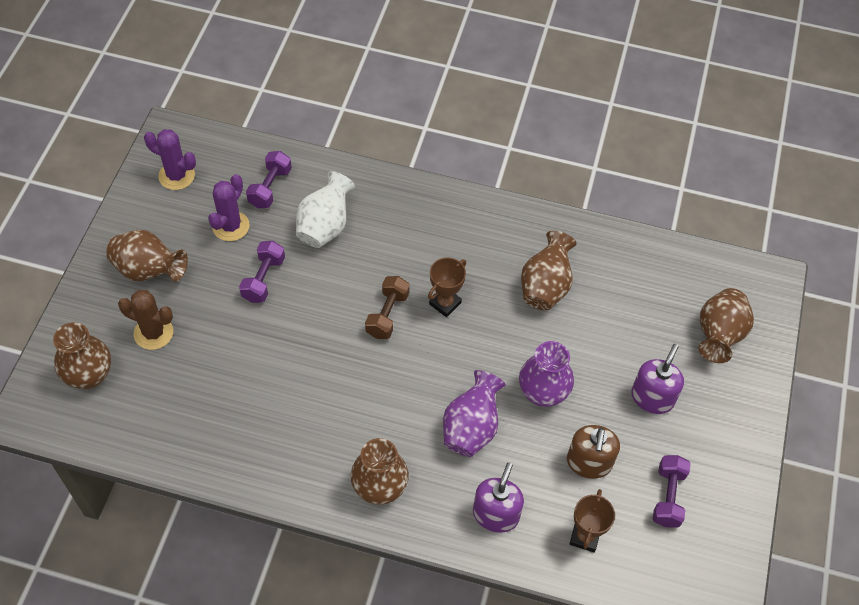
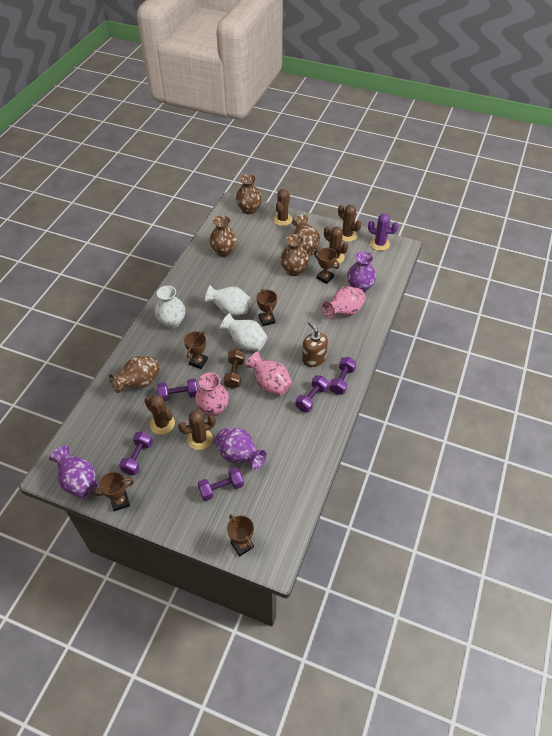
brown cactus: 1 -> 5
brown trophy: 2 -> 5
pink vase: 0 -> 3
purple cactus: 2 -> 1
purple dumbbell: 3 -> 5
purple soap dispenser: 2 -> 0
purple vase: 2 -> 3
white vase: 1 -> 3

